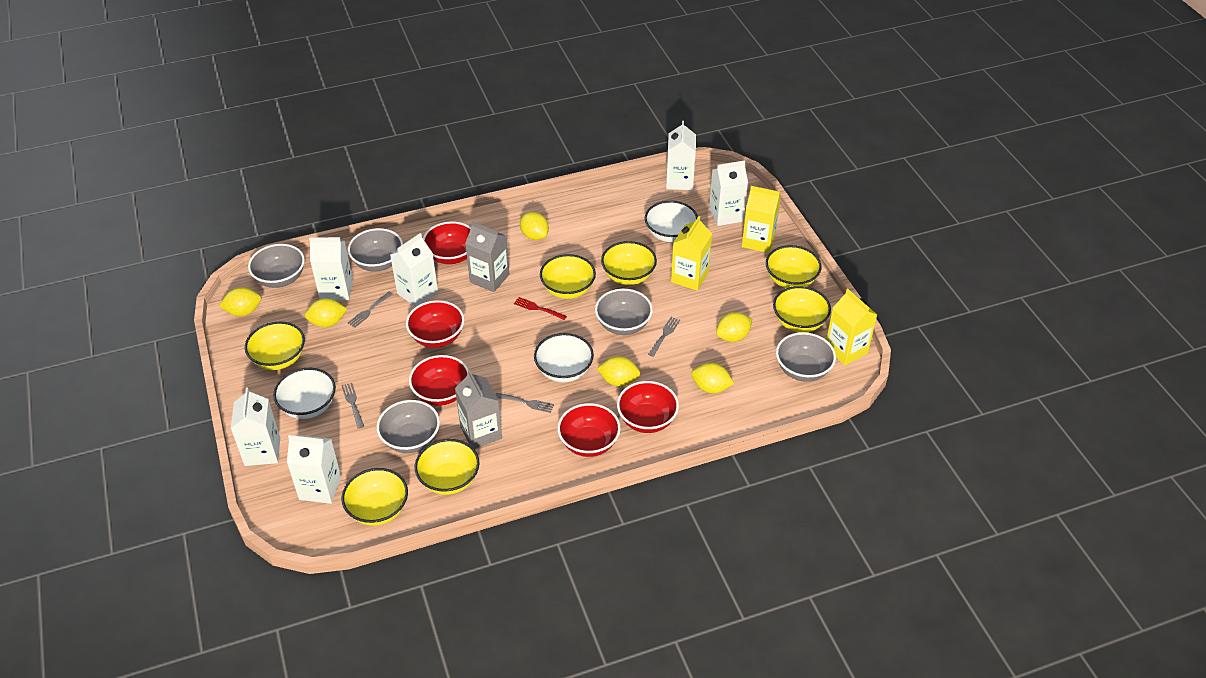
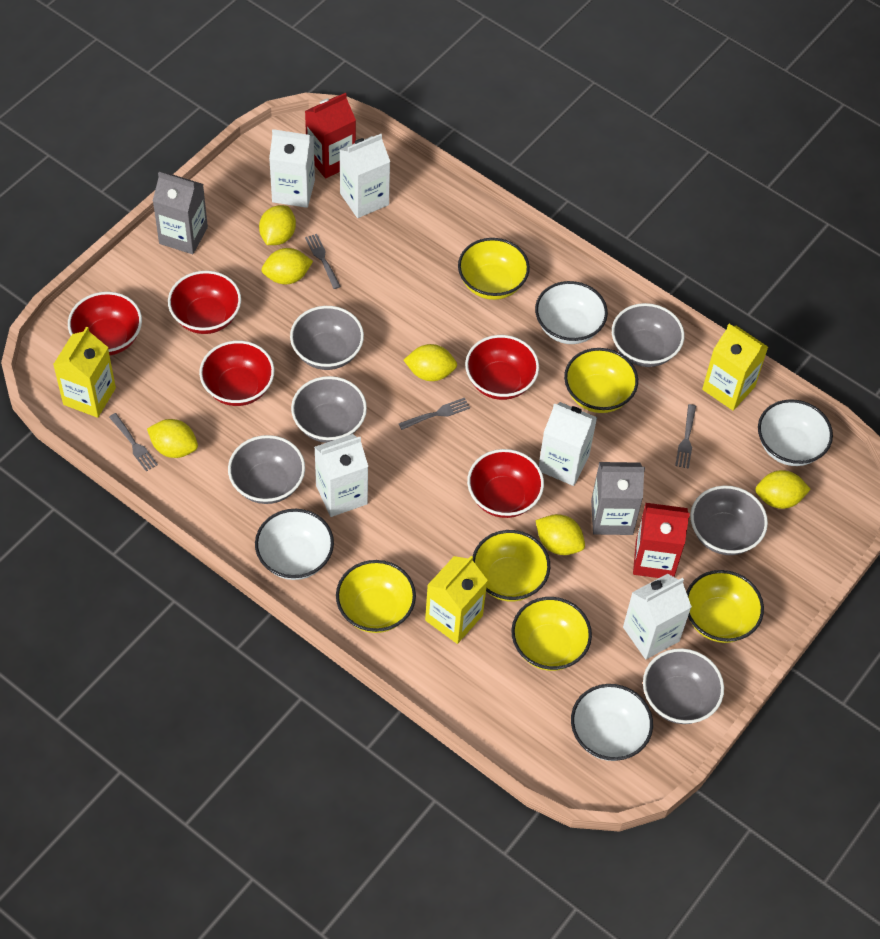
grey bowl: 5 -> 6
red carton: 0 -> 2
red fork: 1 -> 0
white bowl: 3 -> 4
white carton: 6 -> 5
yellow bowl: 7 -> 6

